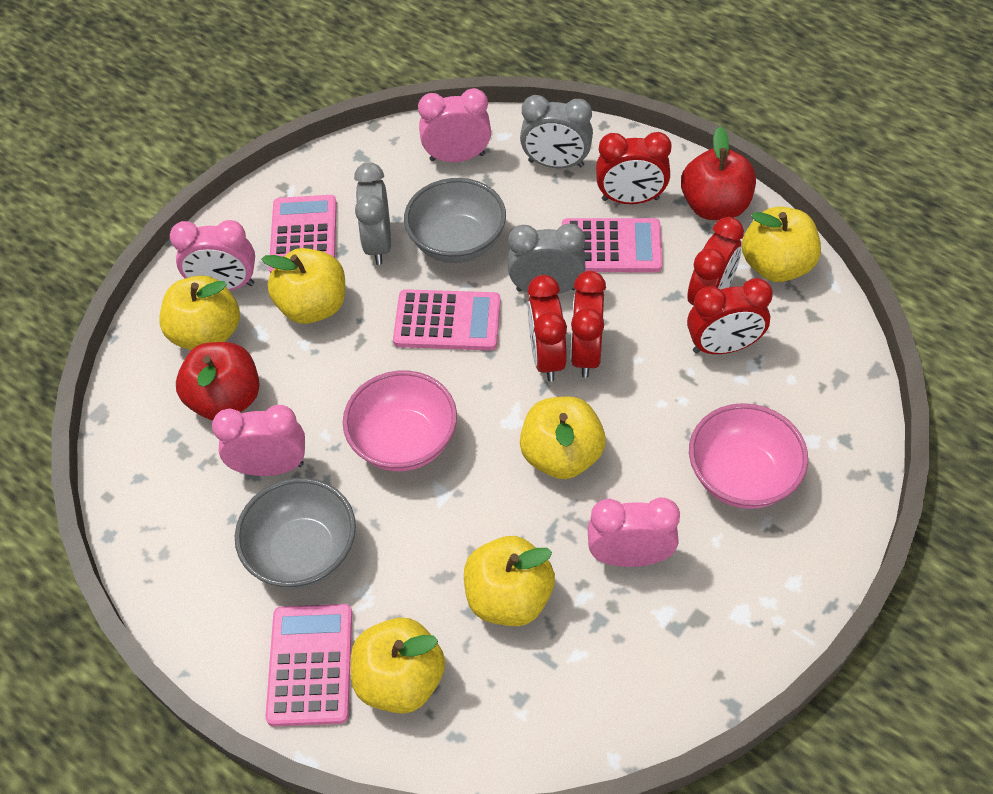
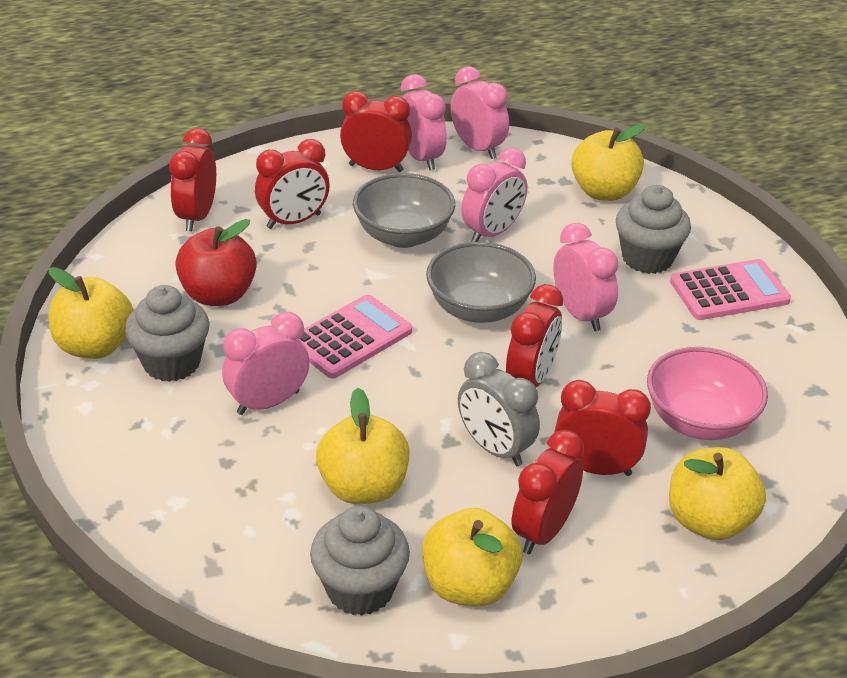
grey clock: 3 -> 1
grey cupcake: 0 -> 3
pink bowl: 2 -> 1
pink calculator: 4 -> 2
pink clock: 4 -> 5
red apple: 2 -> 1
red clock: 5 -> 6
yellow apple: 6 -> 5

